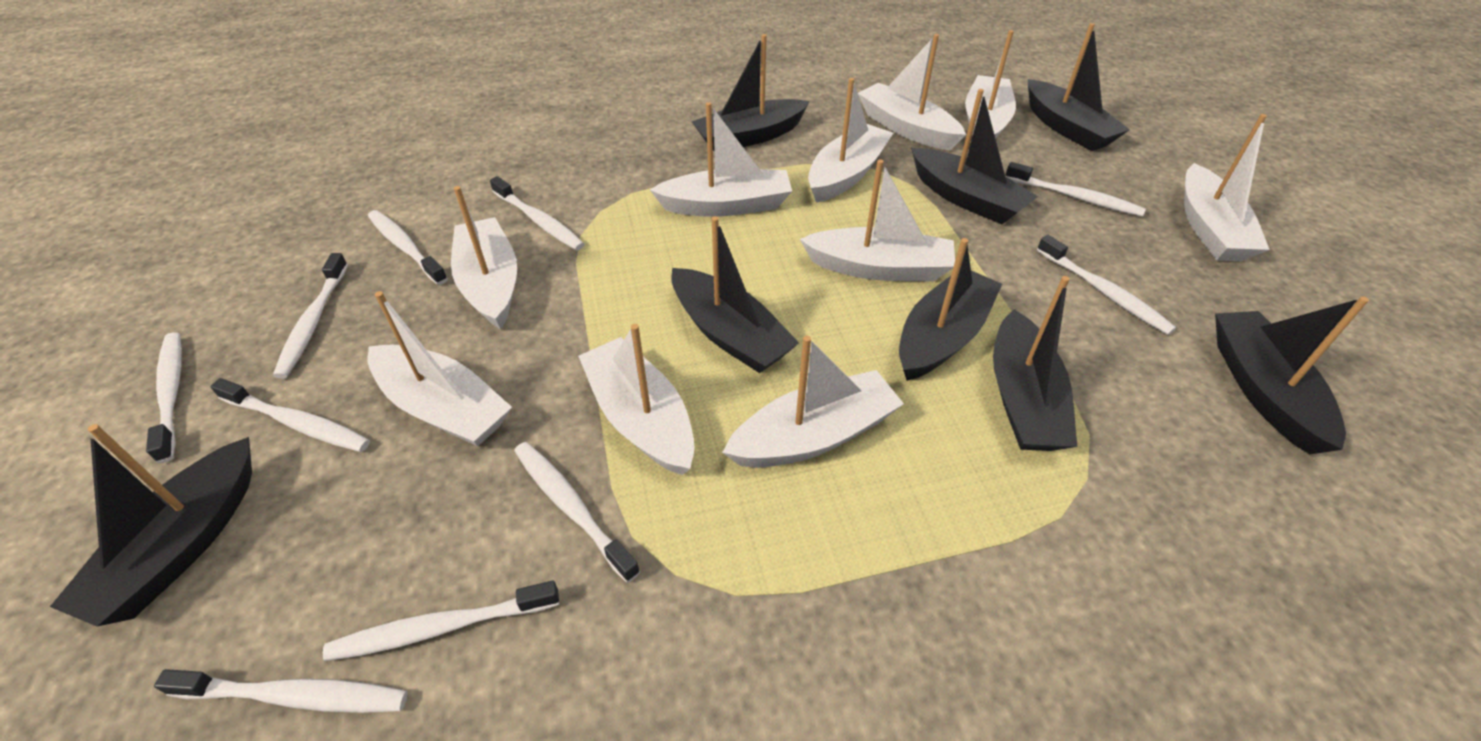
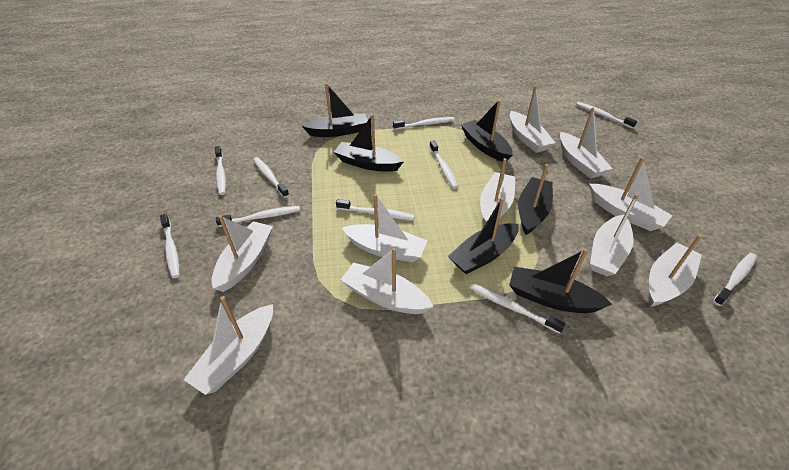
black boat: 8 -> 6

